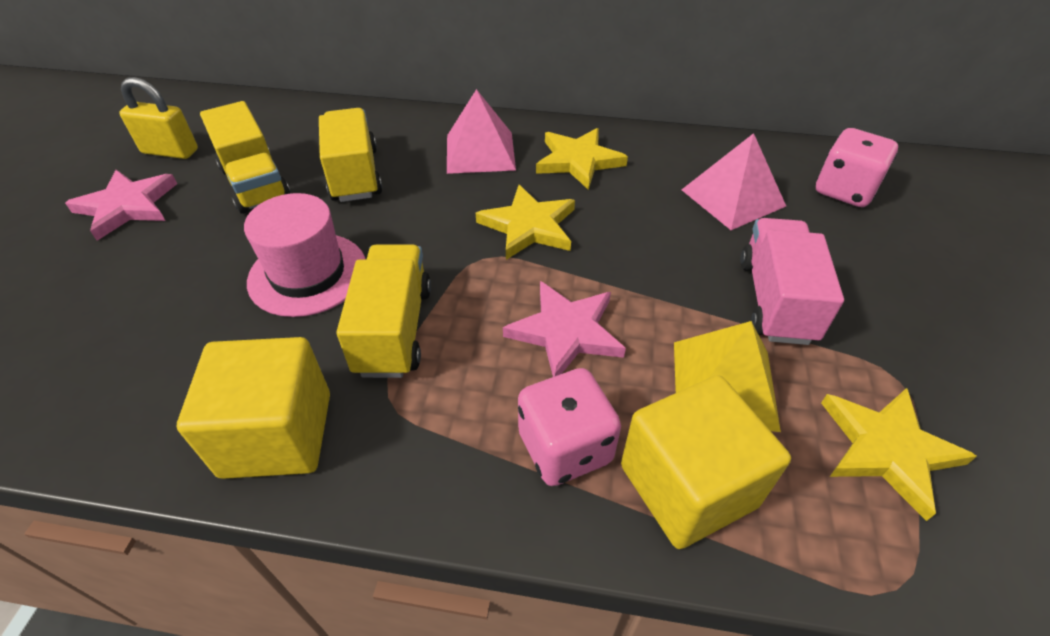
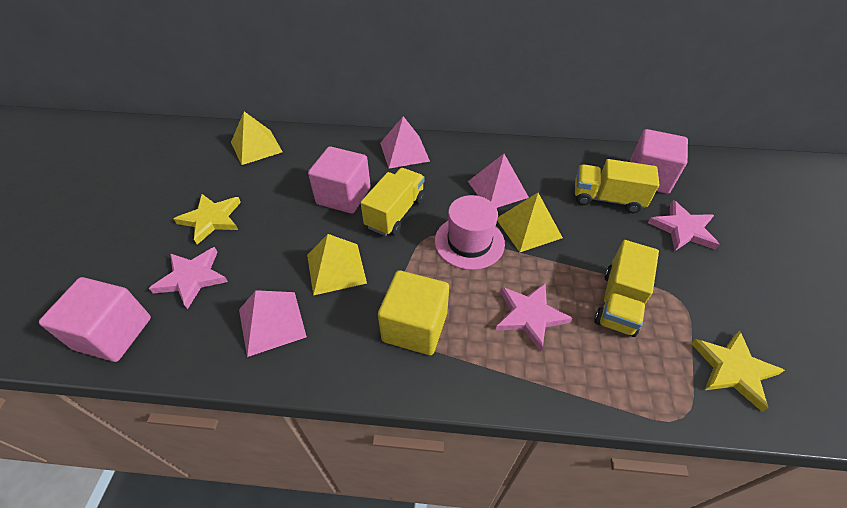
pink cube: 0 -> 3
pink dice: 2 -> 0
pink pyramid: 2 -> 3
pink star: 2 -> 3
pink truck: 1 -> 0
yellow cube: 2 -> 1
yellow padlock: 1 -> 0
yellow pyramid: 1 -> 3
yellow star: 3 -> 2

